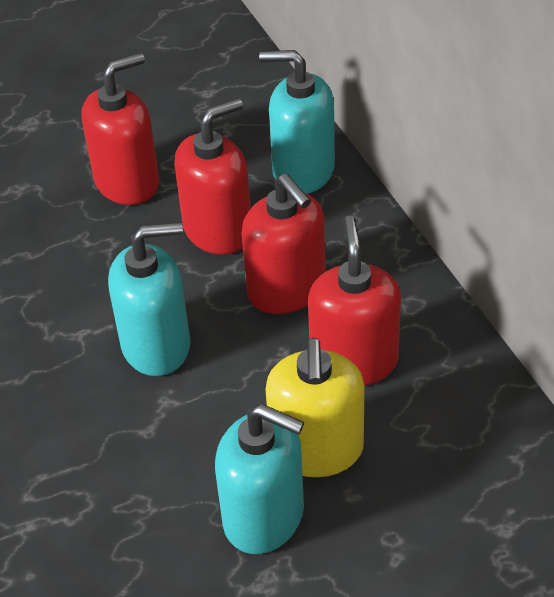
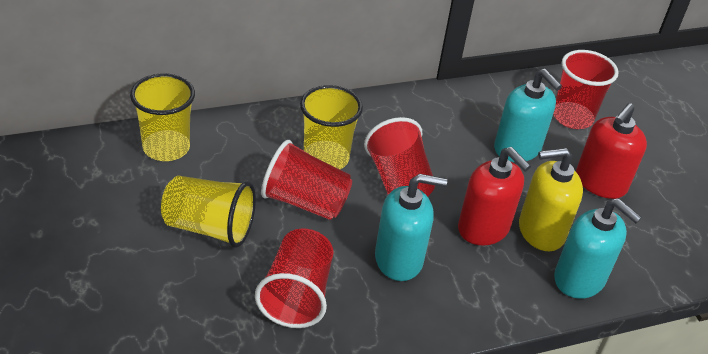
red cup: 0 -> 4
red soap dispenser: 4 -> 2
yellow cup: 0 -> 3

